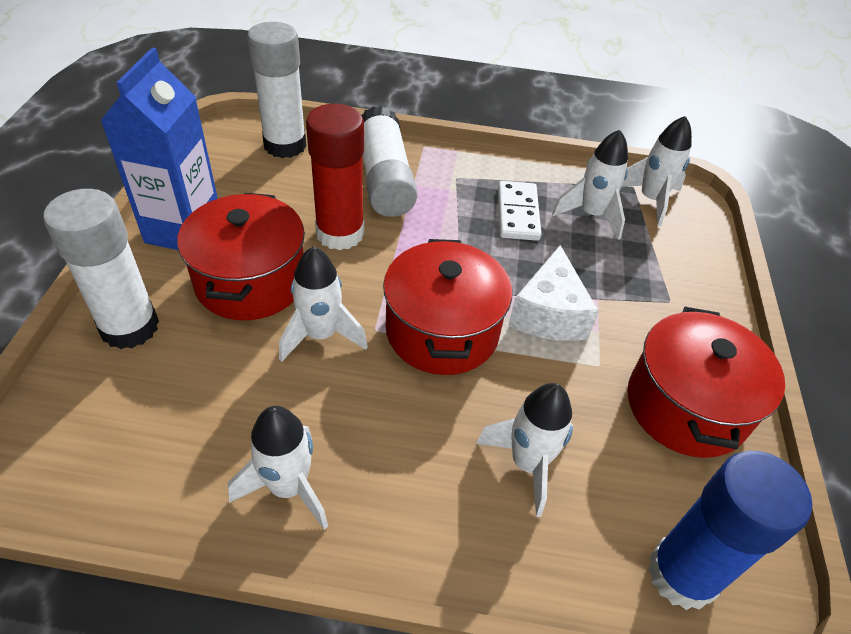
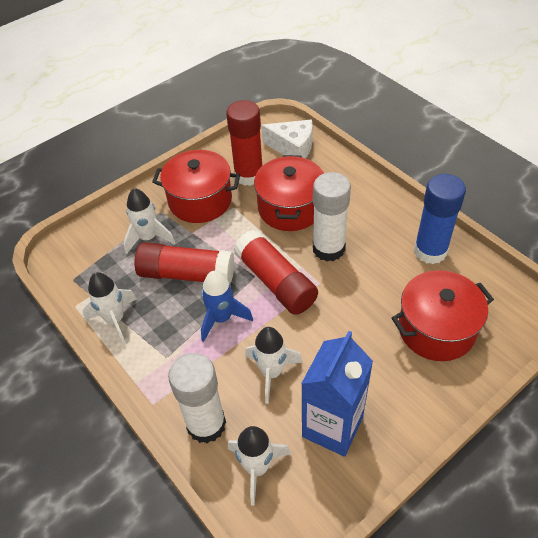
blue rocket: 0 -> 1
red glue stick: 1 -> 3
white domino: 1 -> 0
white glue stick: 3 -> 2
white rocket: 5 -> 4

